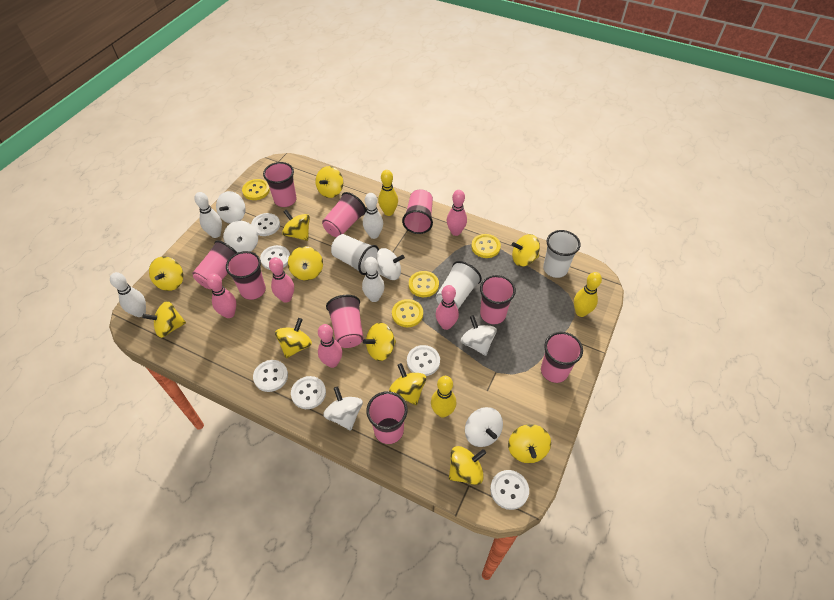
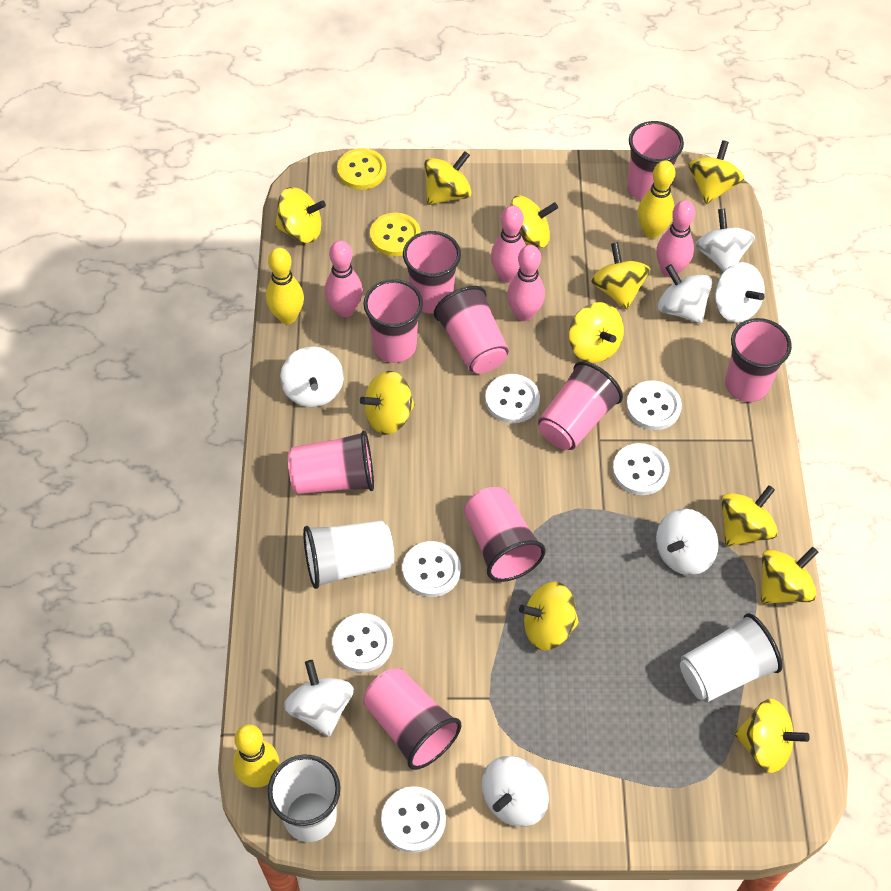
pink bowling pin: 5 -> 4
white bowling pin: 4 -> 0
white spinning top: 6 -> 7
yellow button: 4 -> 2

